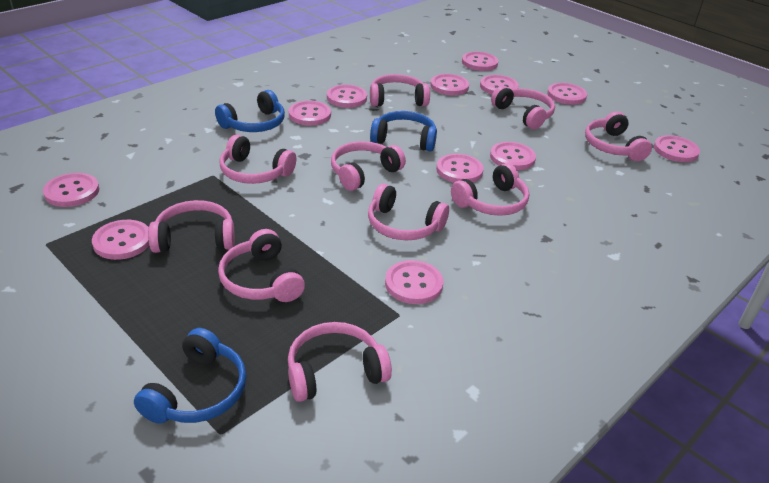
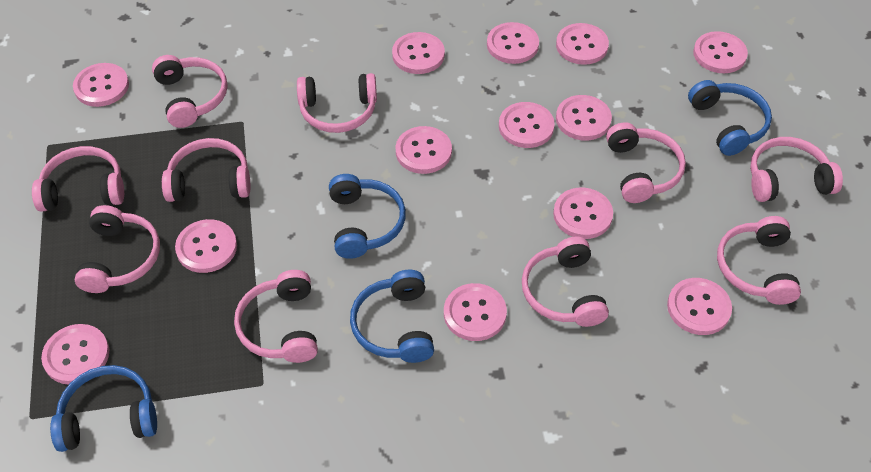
blue headphones: 3 -> 4
pink button: 12 -> 13

